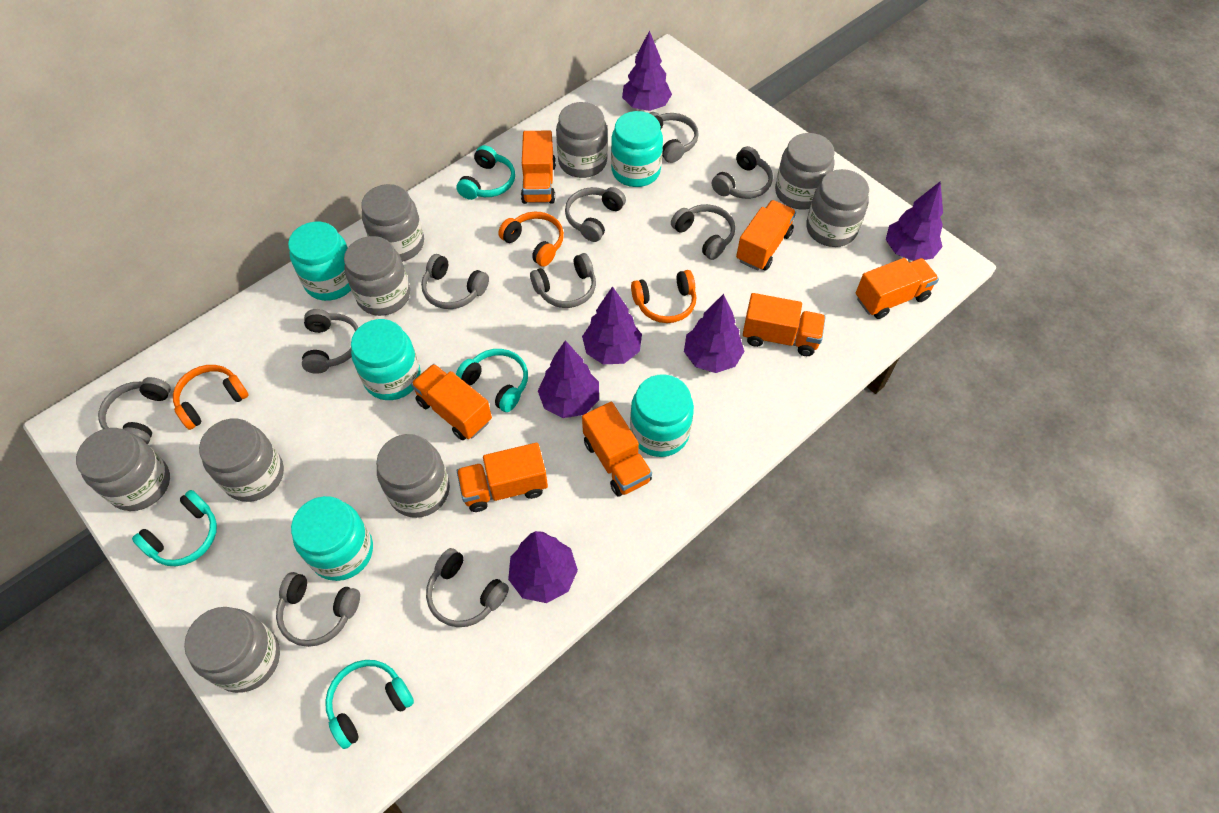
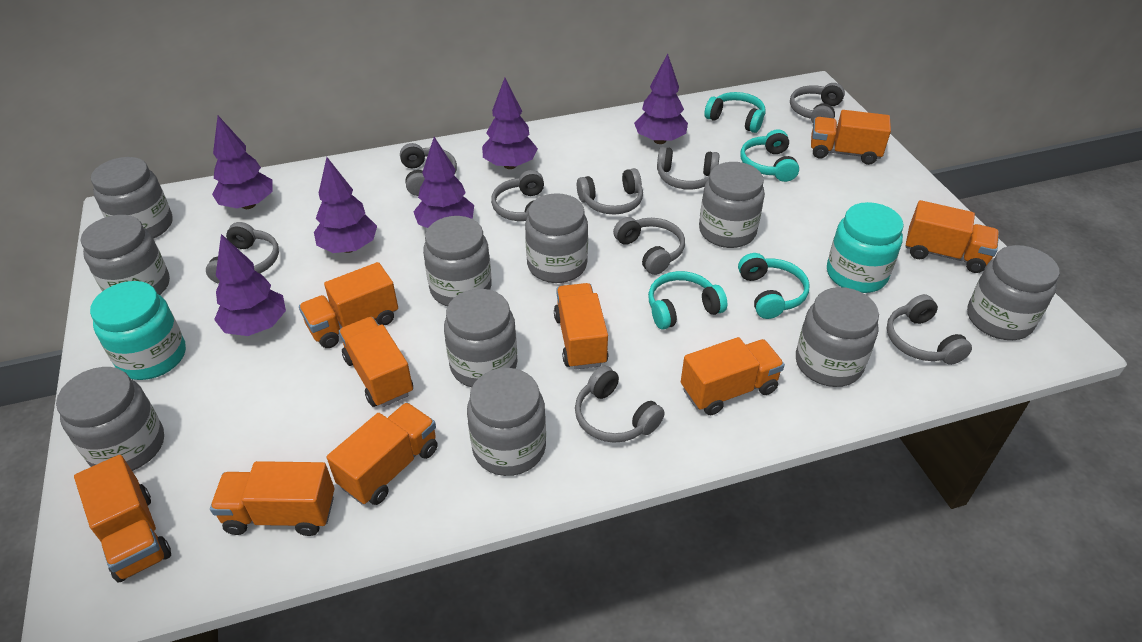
grey headphones: 10 -> 9
grey jar: 9 -> 10
orange headphones: 3 -> 0
orange truck: 7 -> 9
turquoise jar: 5 -> 2

